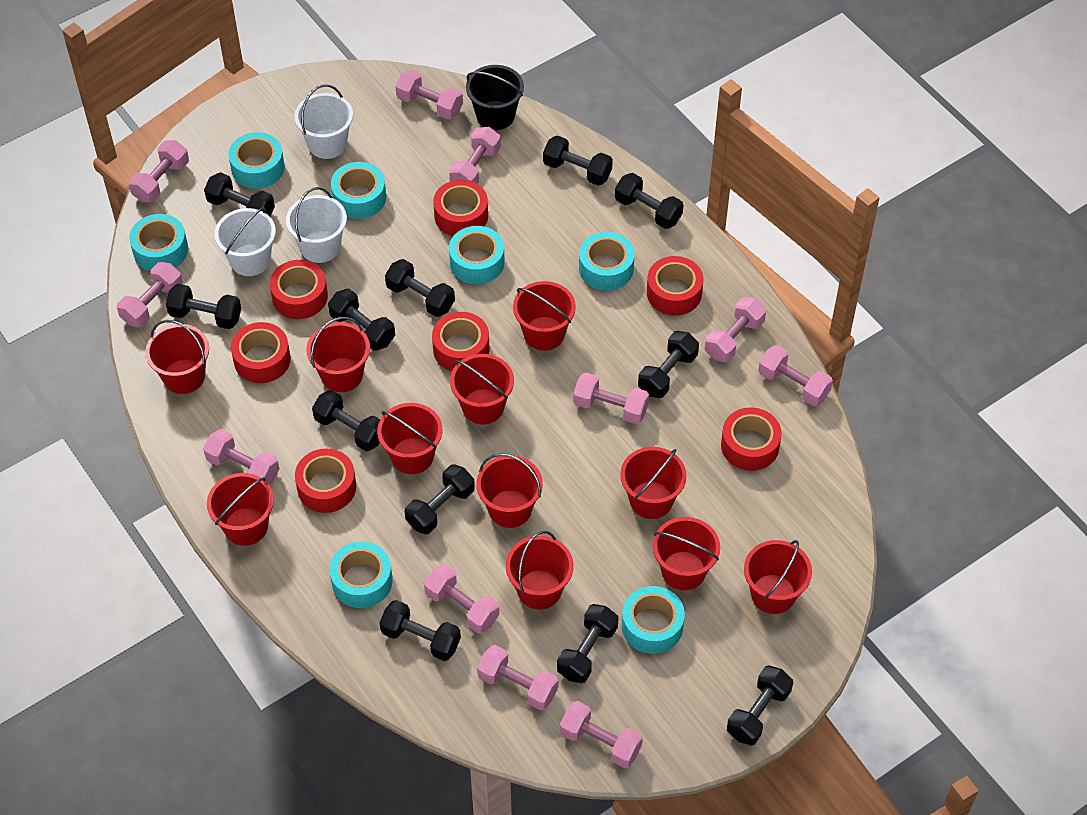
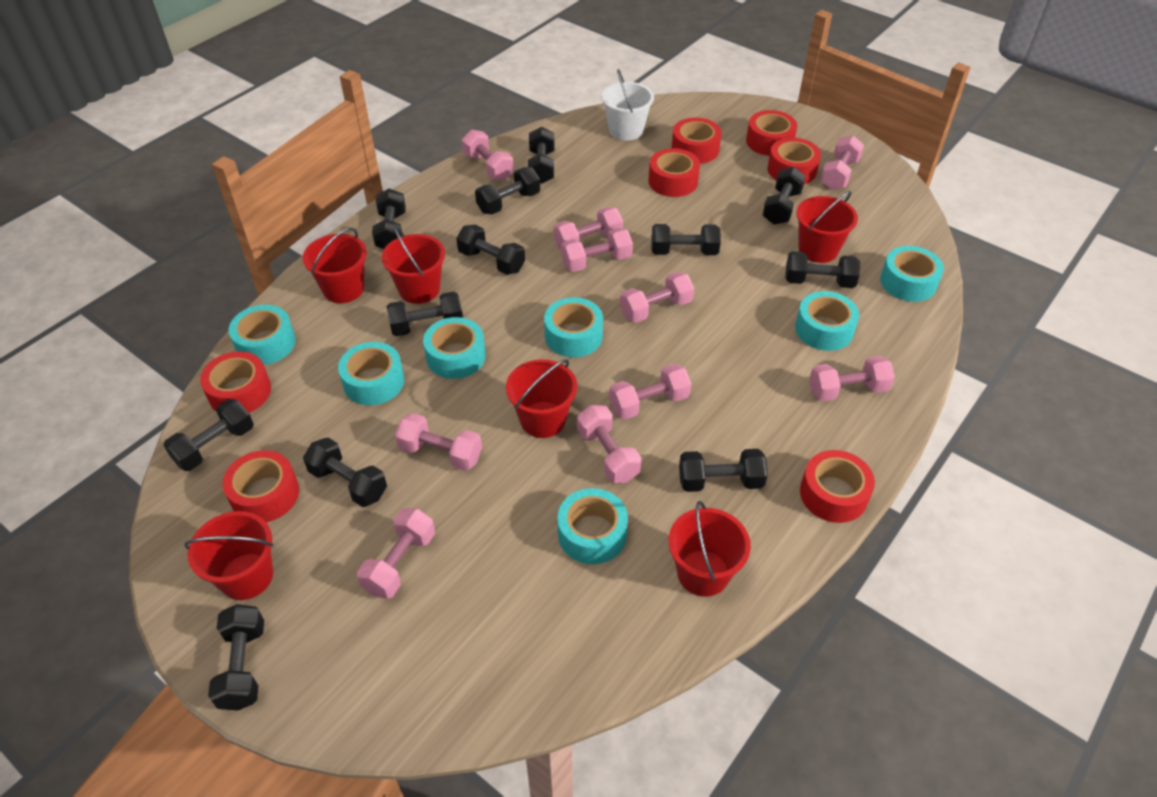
black bucket: 1 -> 0
pink dumbbell: 11 -> 10
red bucket: 11 -> 6
white bucket: 3 -> 1

